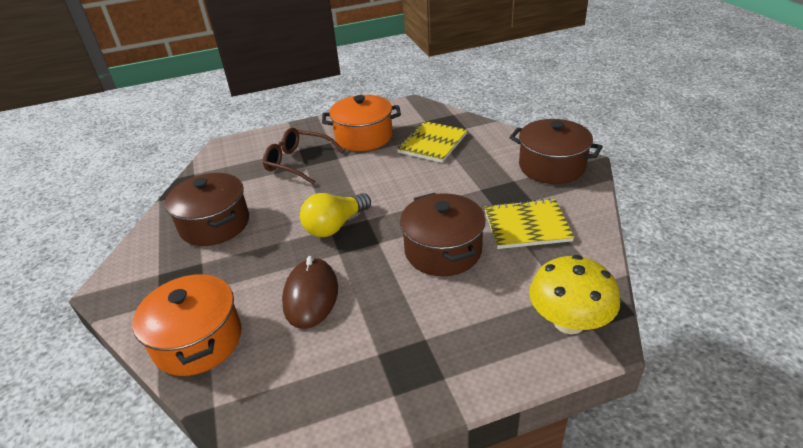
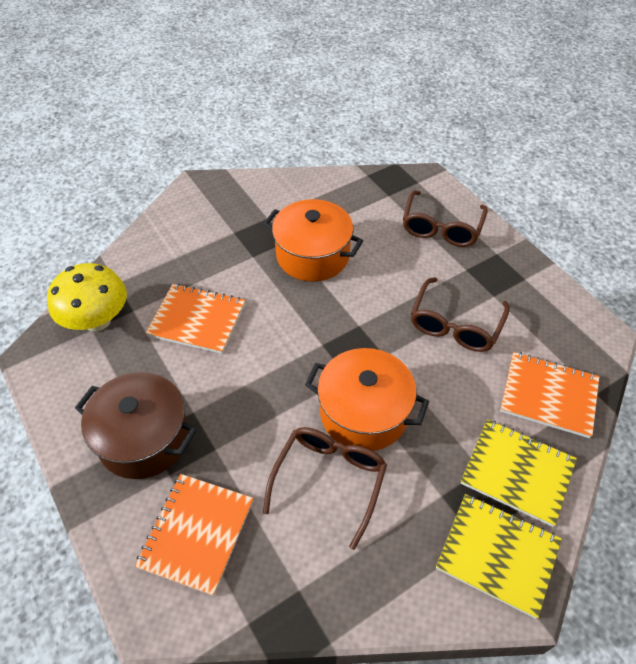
brown glasses: 1 -> 3
brown mouse: 1 -> 0
brown pot: 3 -> 1
orange notebook: 0 -> 3
yellow light bulb: 1 -> 0

